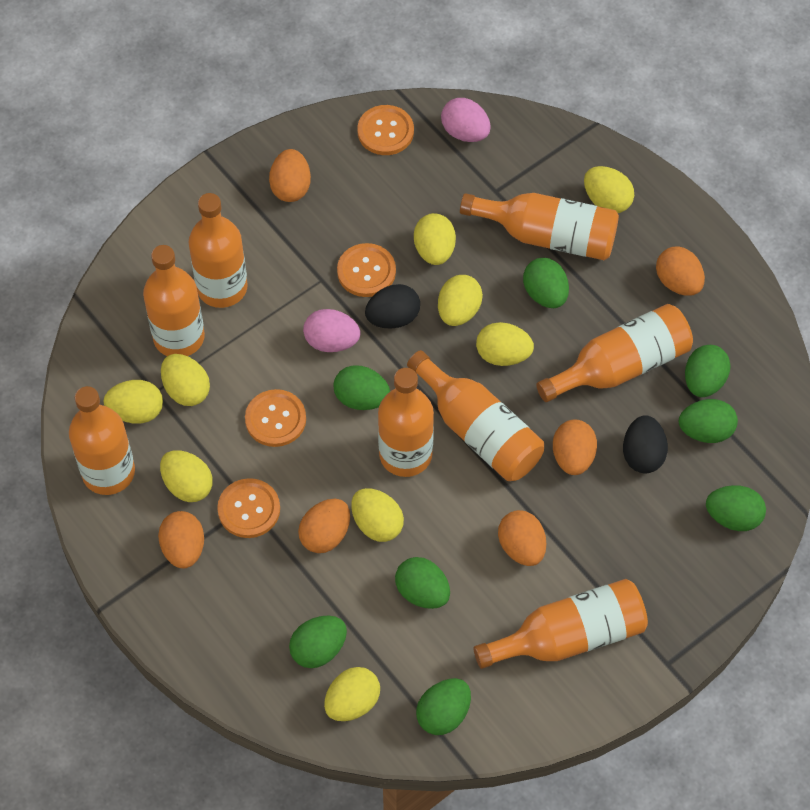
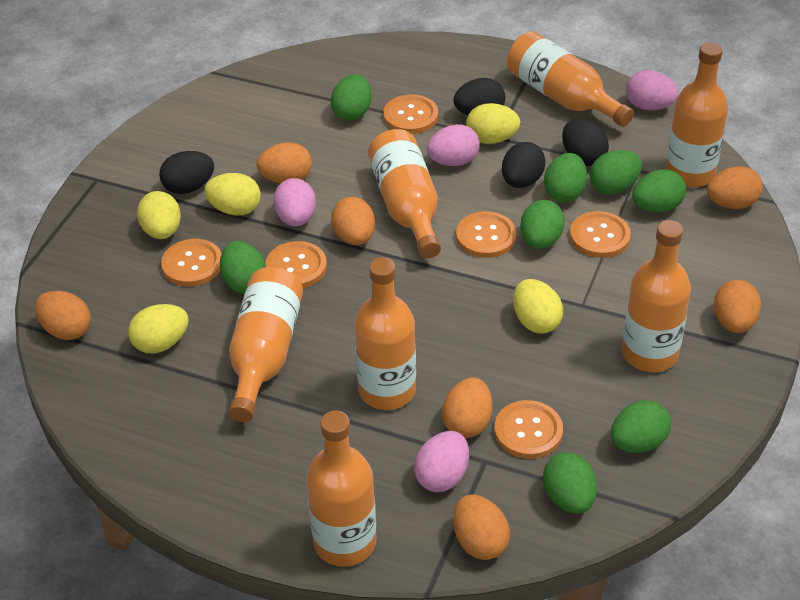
black egg: 2 -> 4
orange bottle: 8 -> 7
orange button: 4 -> 6
orange egg: 6 -> 7
pink egg: 2 -> 4
yellow egg: 9 -> 5

